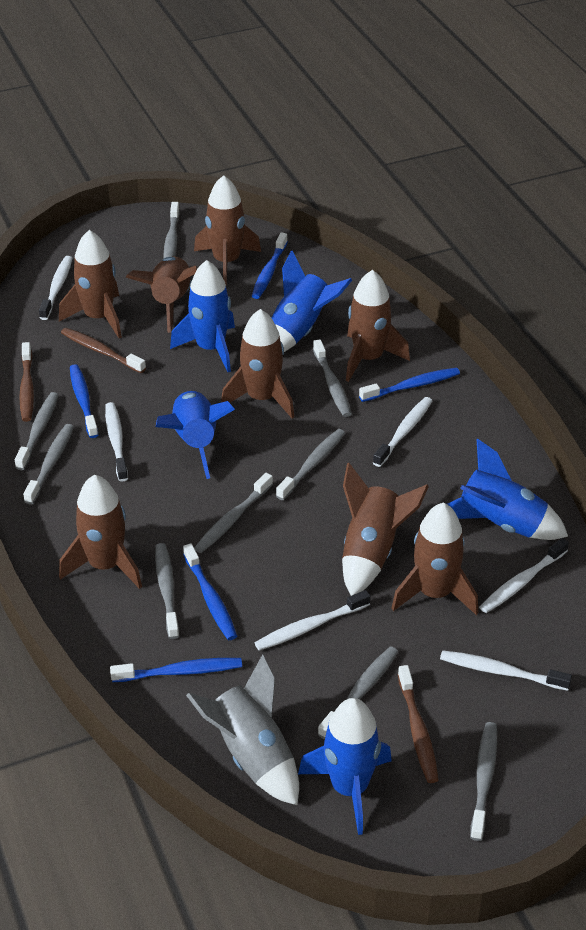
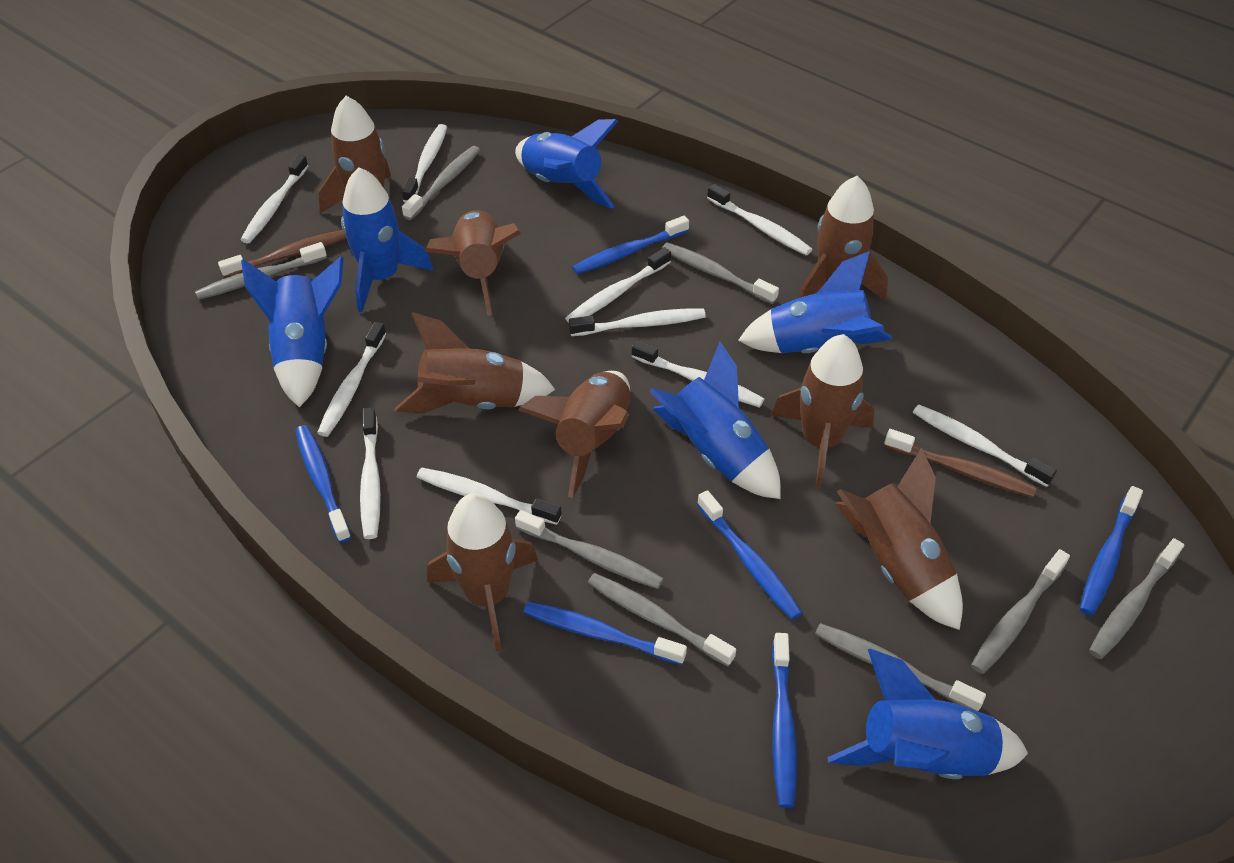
blue rocket: 5 -> 6
blue toothbrush: 5 -> 6
brown toothbrush: 3 -> 2
grey rocket: 1 -> 0
grey toothbrush: 9 -> 8
white toothbrush: 6 -> 10

